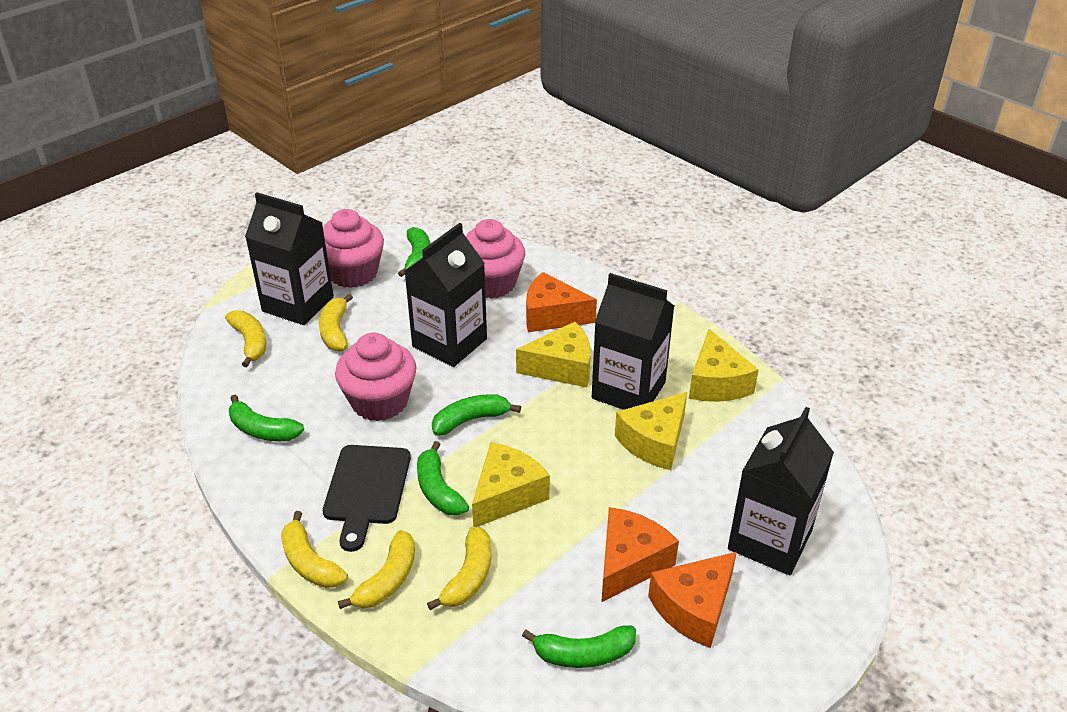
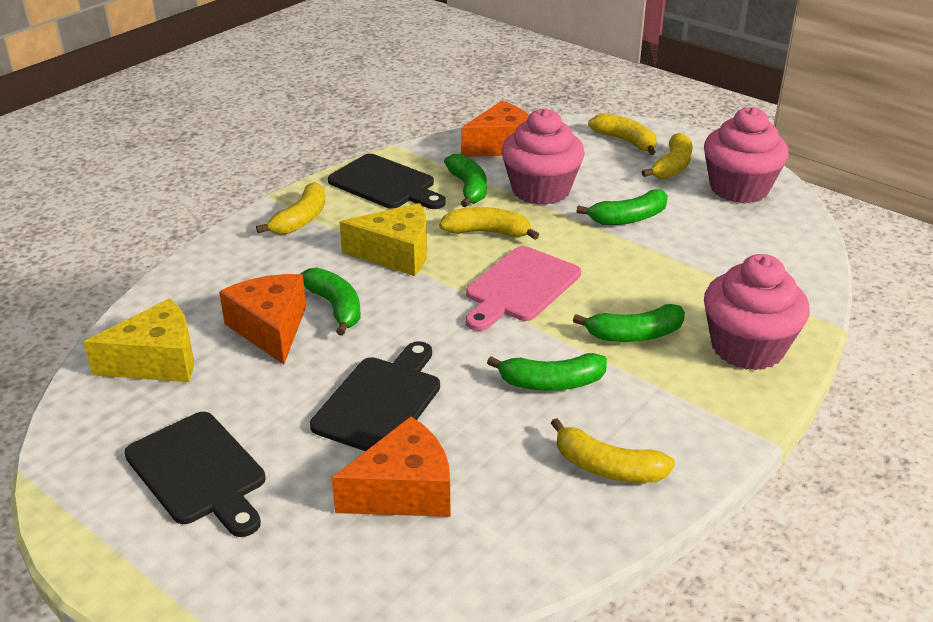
black carton: 4 -> 0
black cutting board: 1 -> 3
pink cutting board: 0 -> 1
yellow cheese: 4 -> 2

